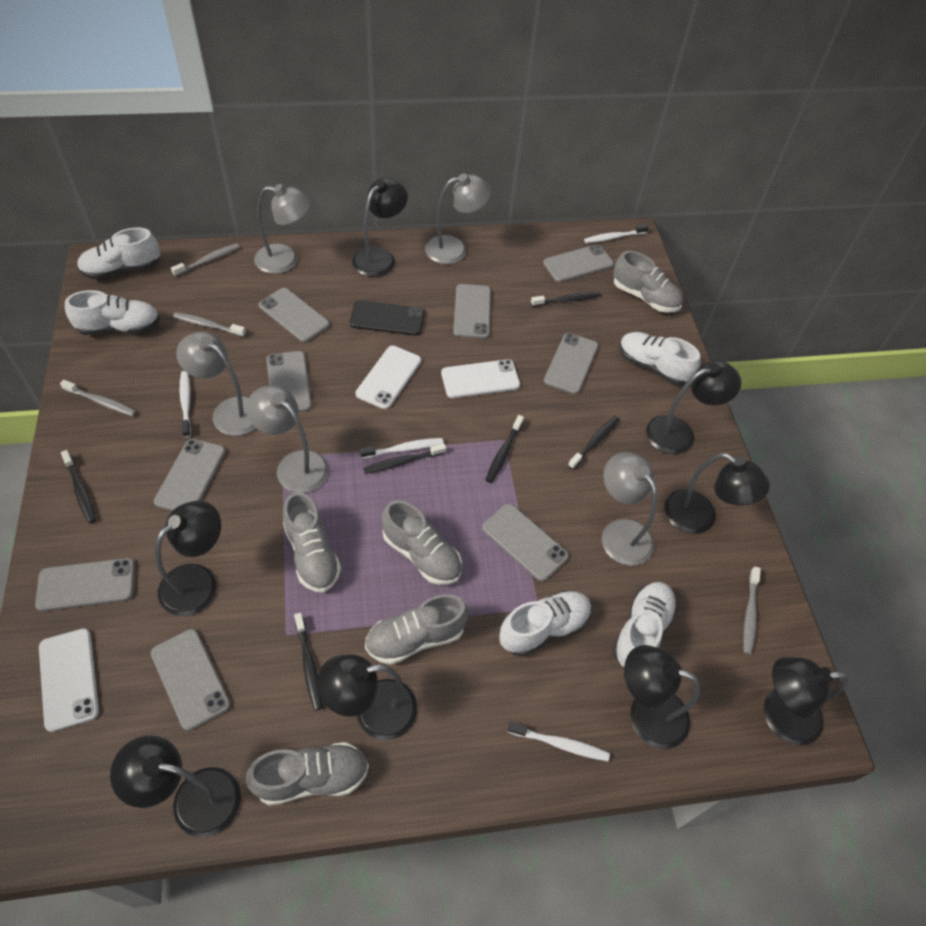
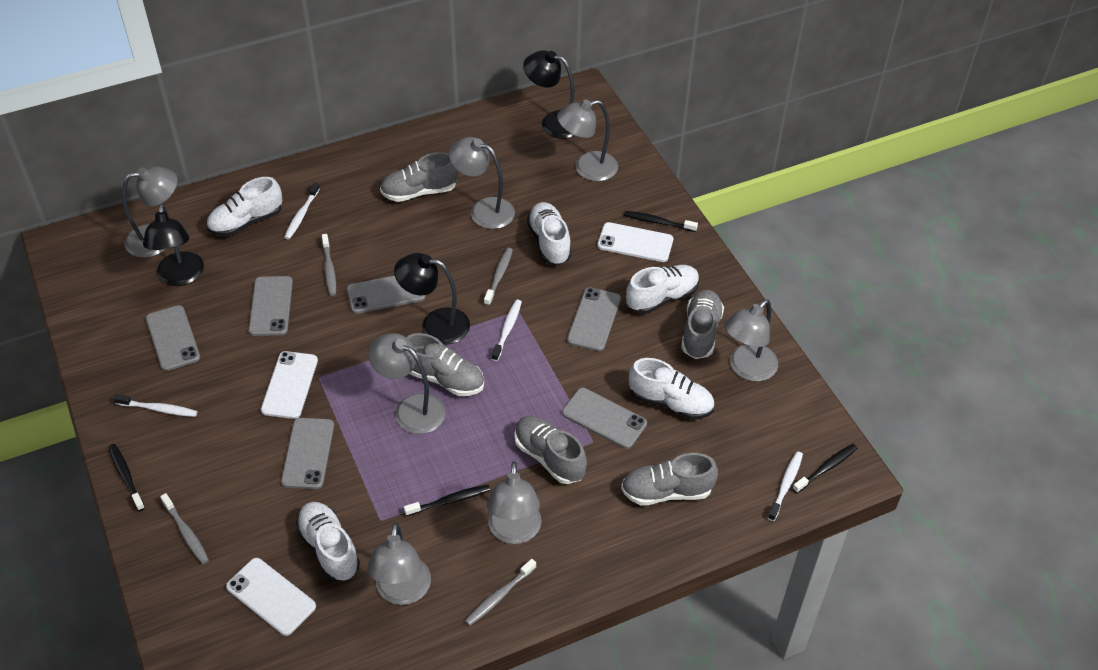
black lamp: 8 -> 3
black phone: 1 -> 0
black toothbrush: 6 -> 4
grey lamp: 5 -> 7
grey phone: 9 -> 6

